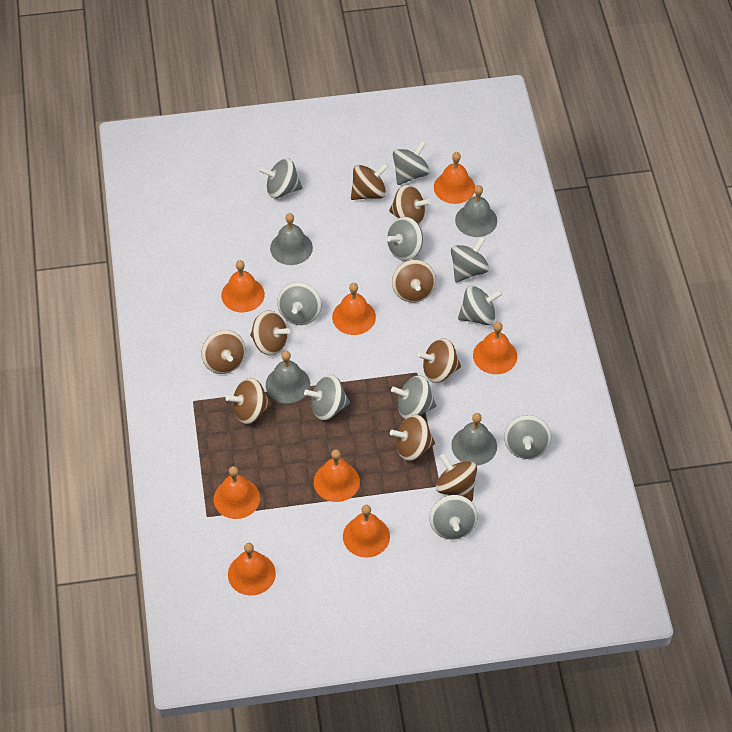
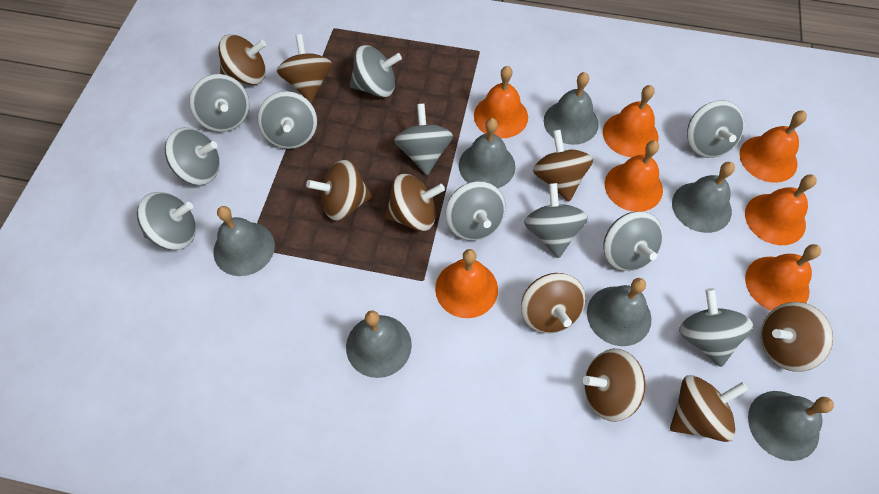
grey bell: 4 -> 7
grey spinning top: 10 -> 11
orange bell: 8 -> 7

